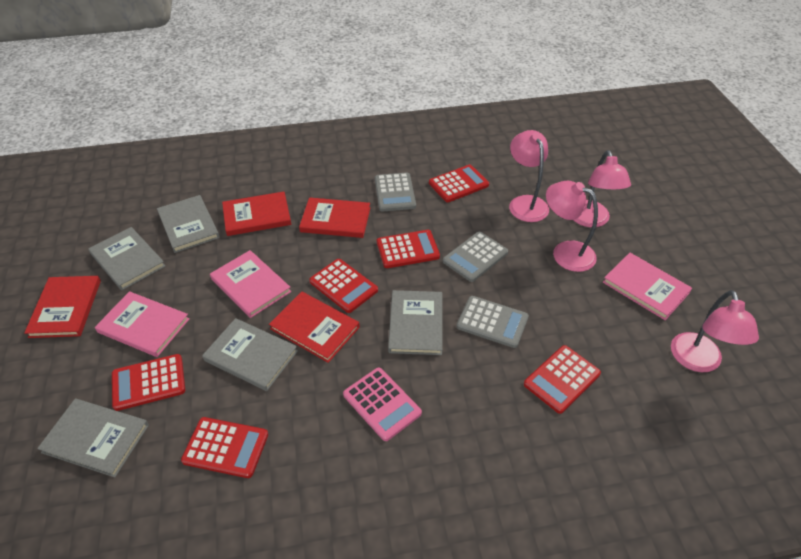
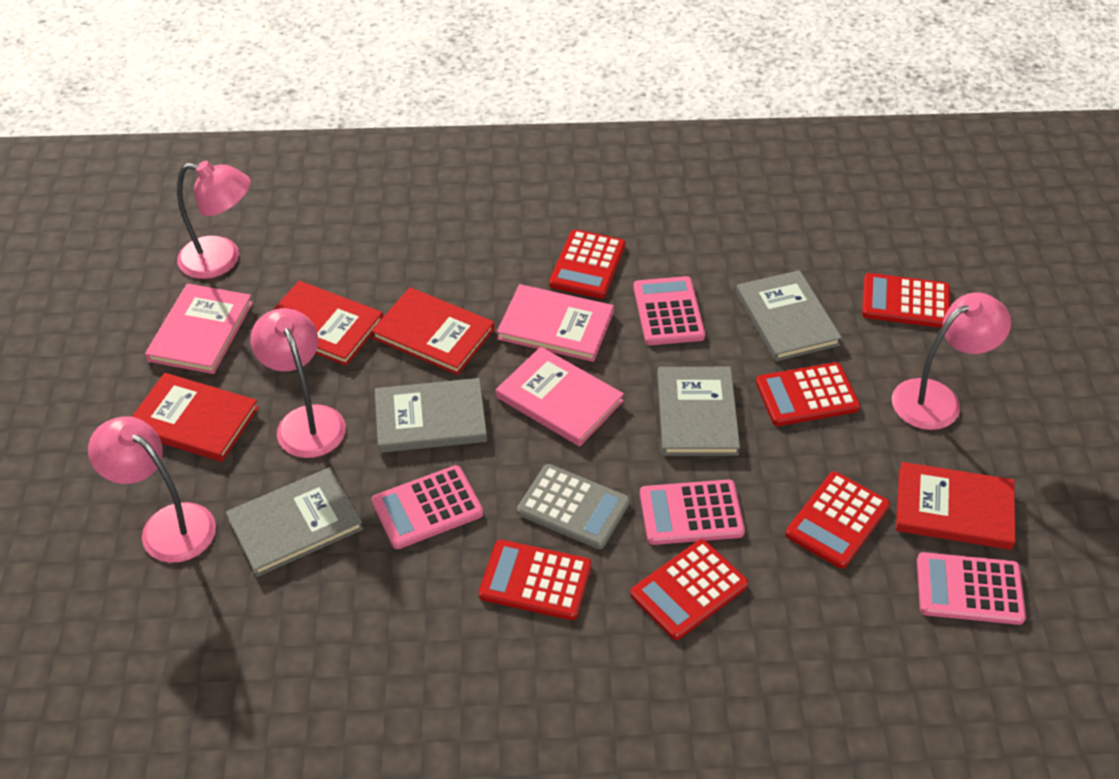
grey book: 5 -> 4
grey calculator: 3 -> 1
pink calculator: 1 -> 4

